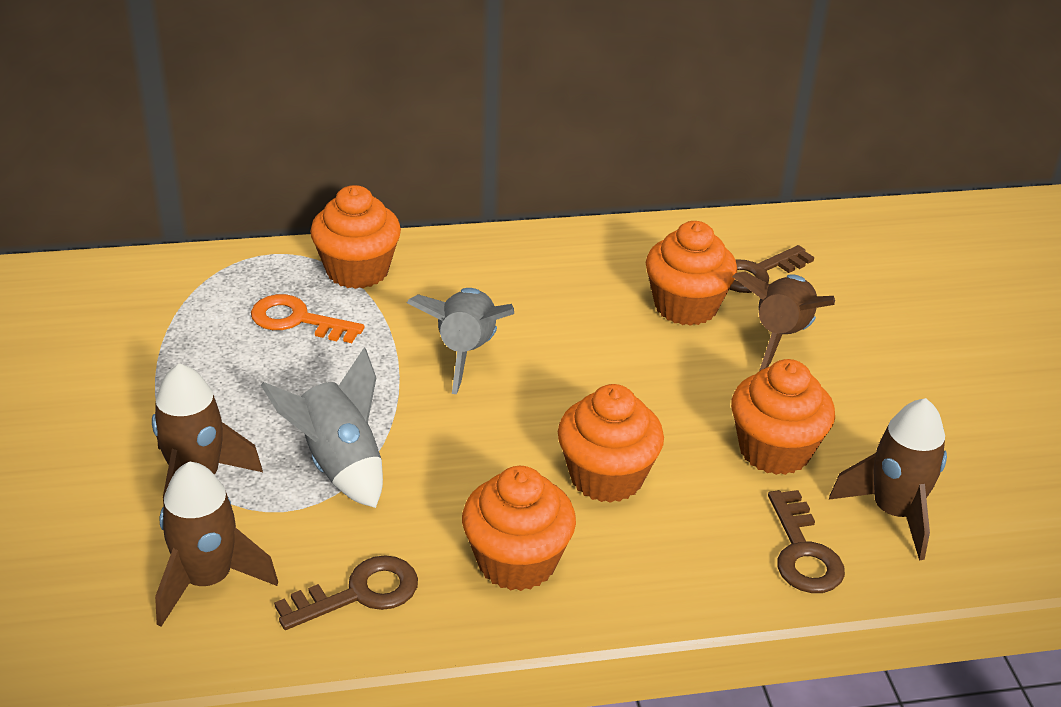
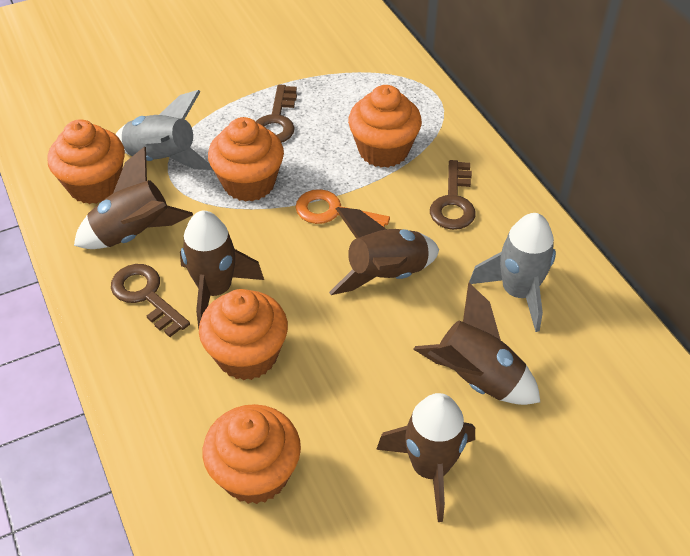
brown rocket: 4 -> 5

